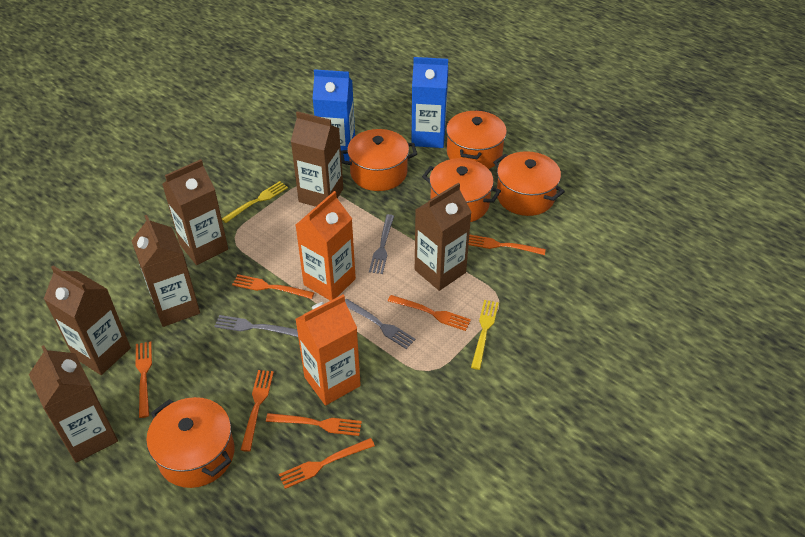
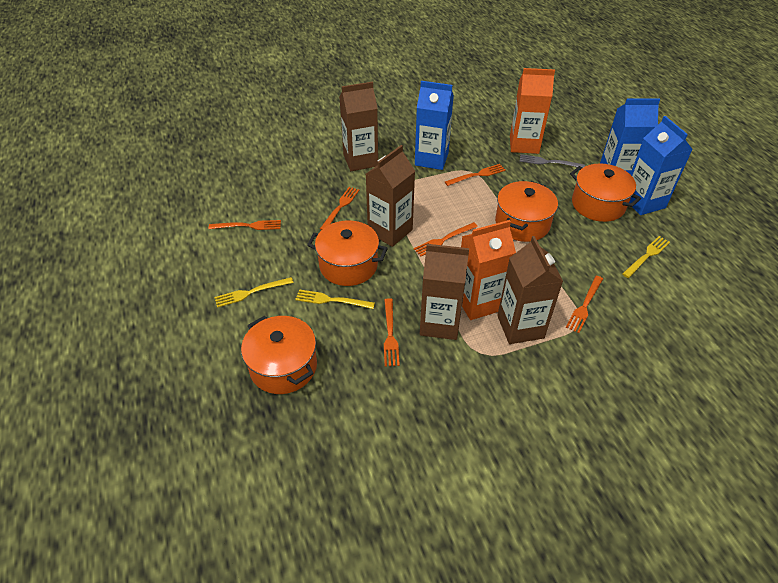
blue carton: 2 -> 3
brown carton: 6 -> 4
grey fork: 3 -> 1
orange fork: 7 -> 6
orange pot: 5 -> 4
yellow fork: 2 -> 3

